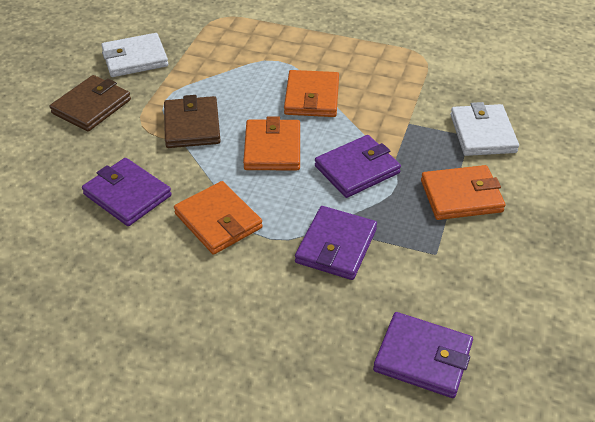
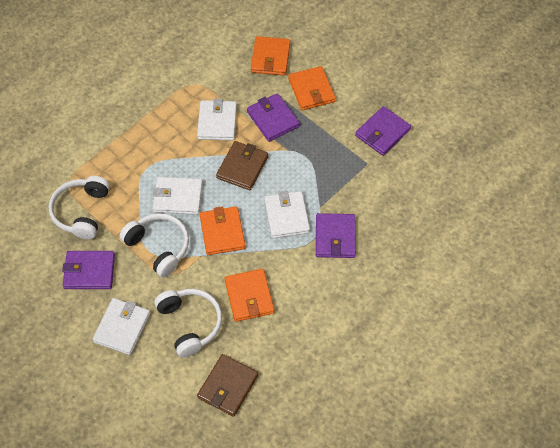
white headphones: 0 -> 3
white wallet: 2 -> 4

